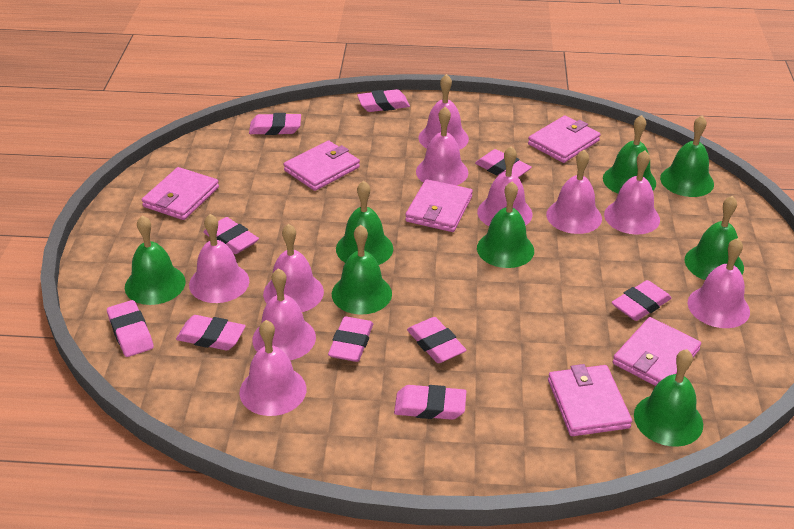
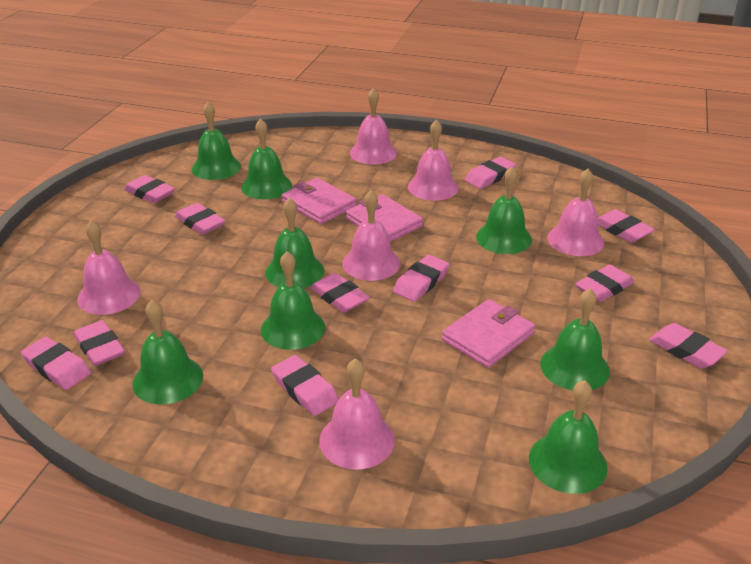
pink bell: 10 -> 6
pink eraser: 10 -> 11
pink wallet: 6 -> 3

